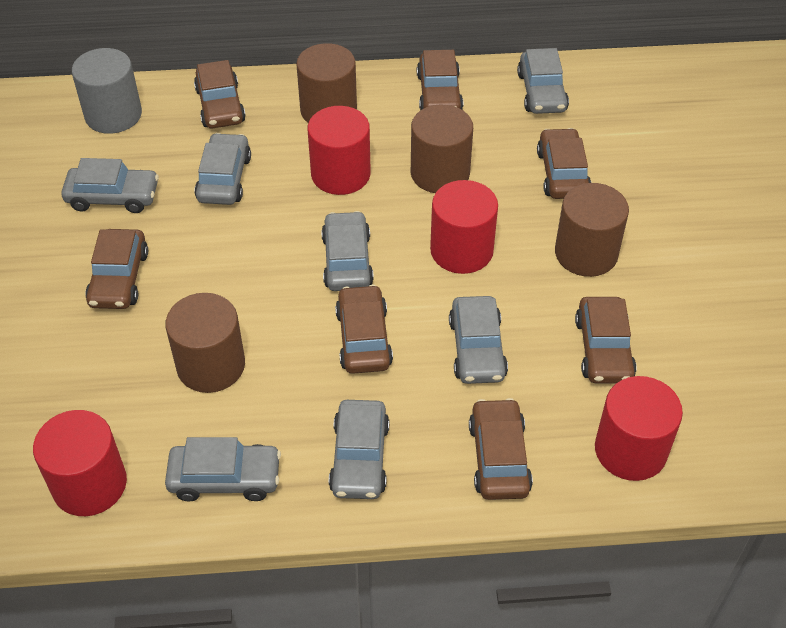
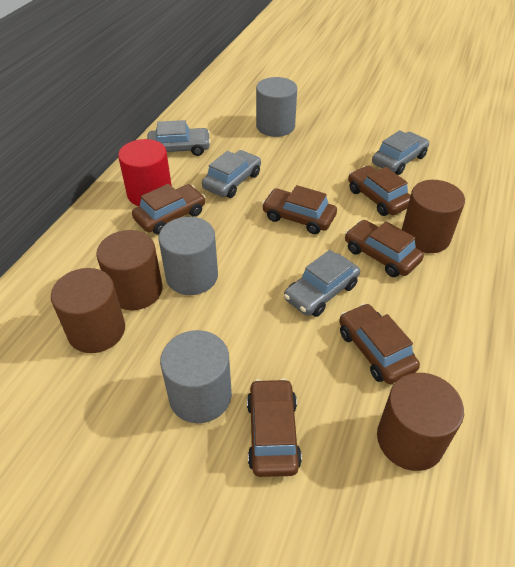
brown car: 7 -> 6
grey car: 7 -> 4
grey cylinder: 1 -> 3
red cylinder: 4 -> 1

